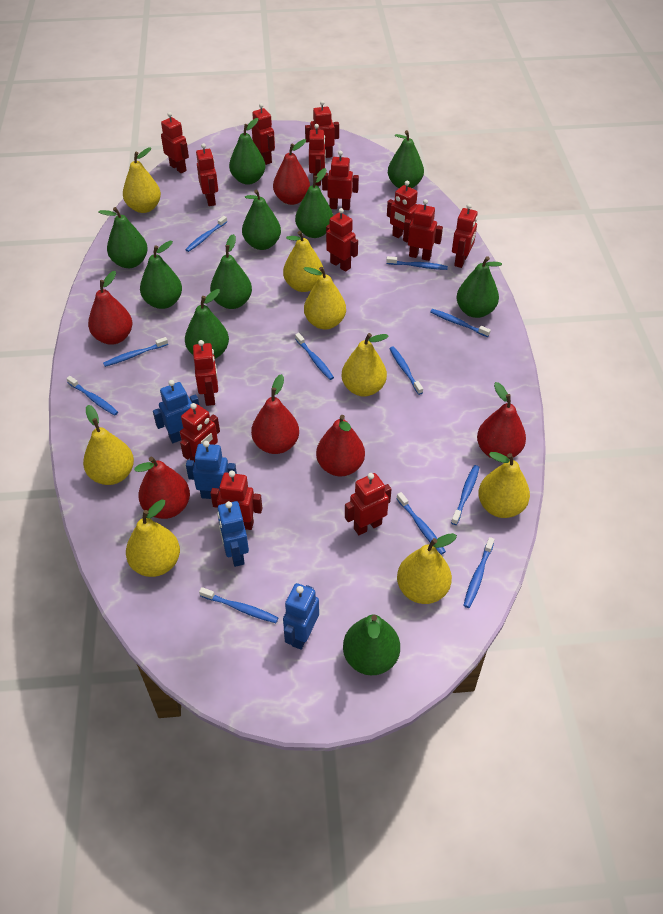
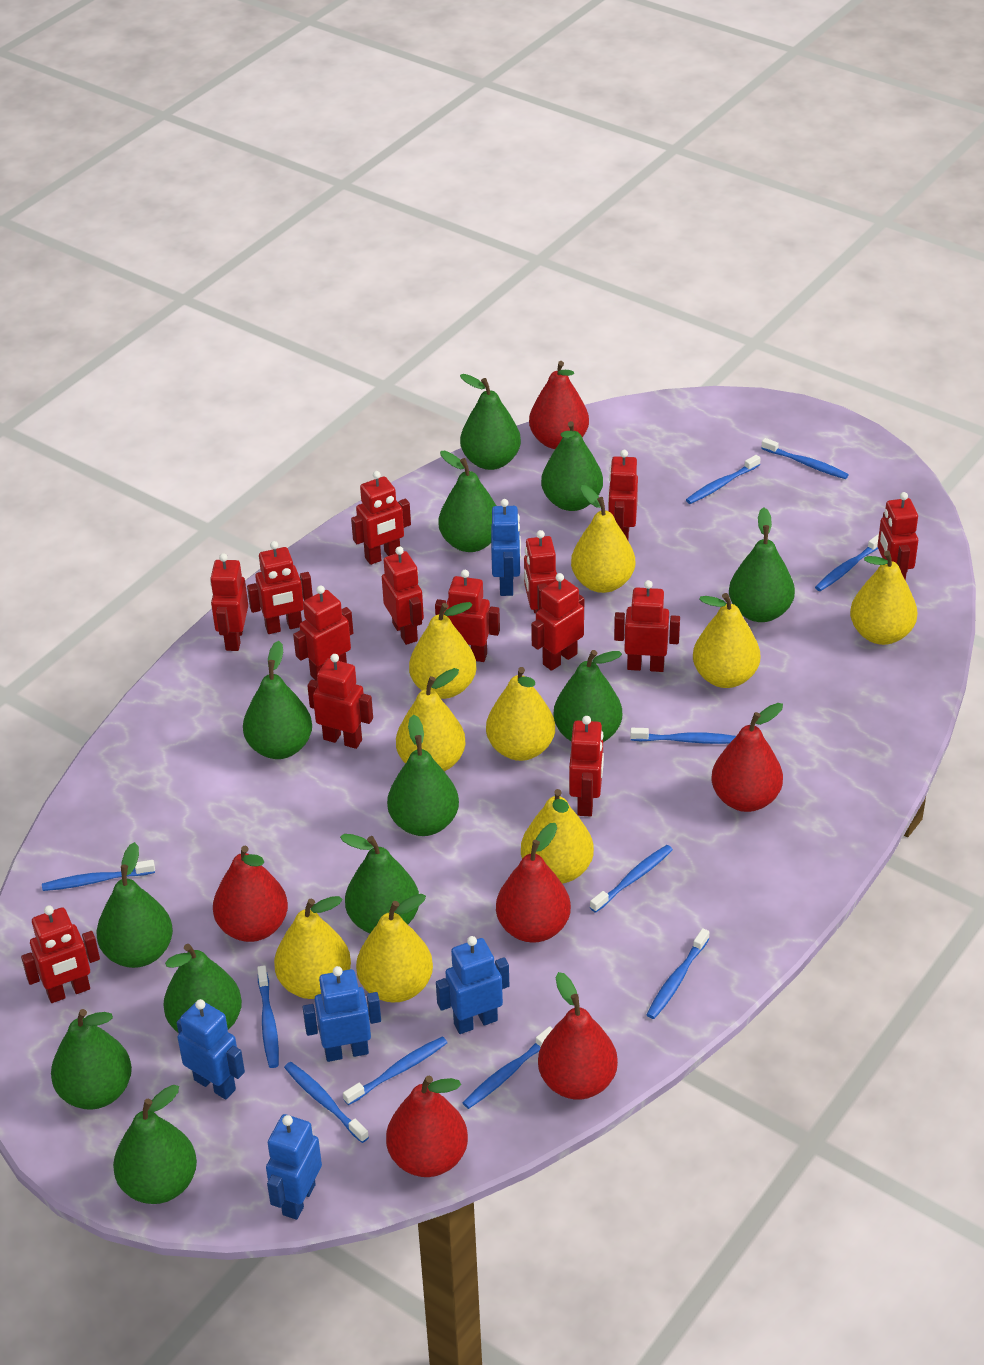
blue robot: 4 -> 5
green pear: 10 -> 12
yellow pear: 8 -> 9

